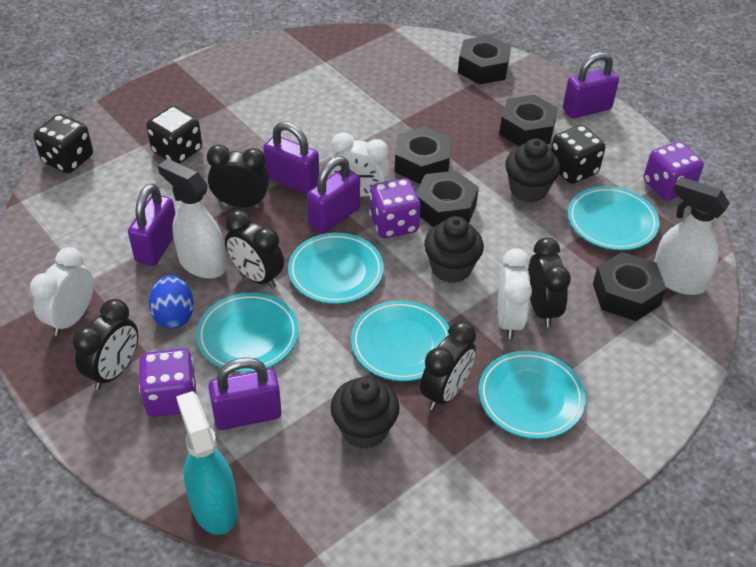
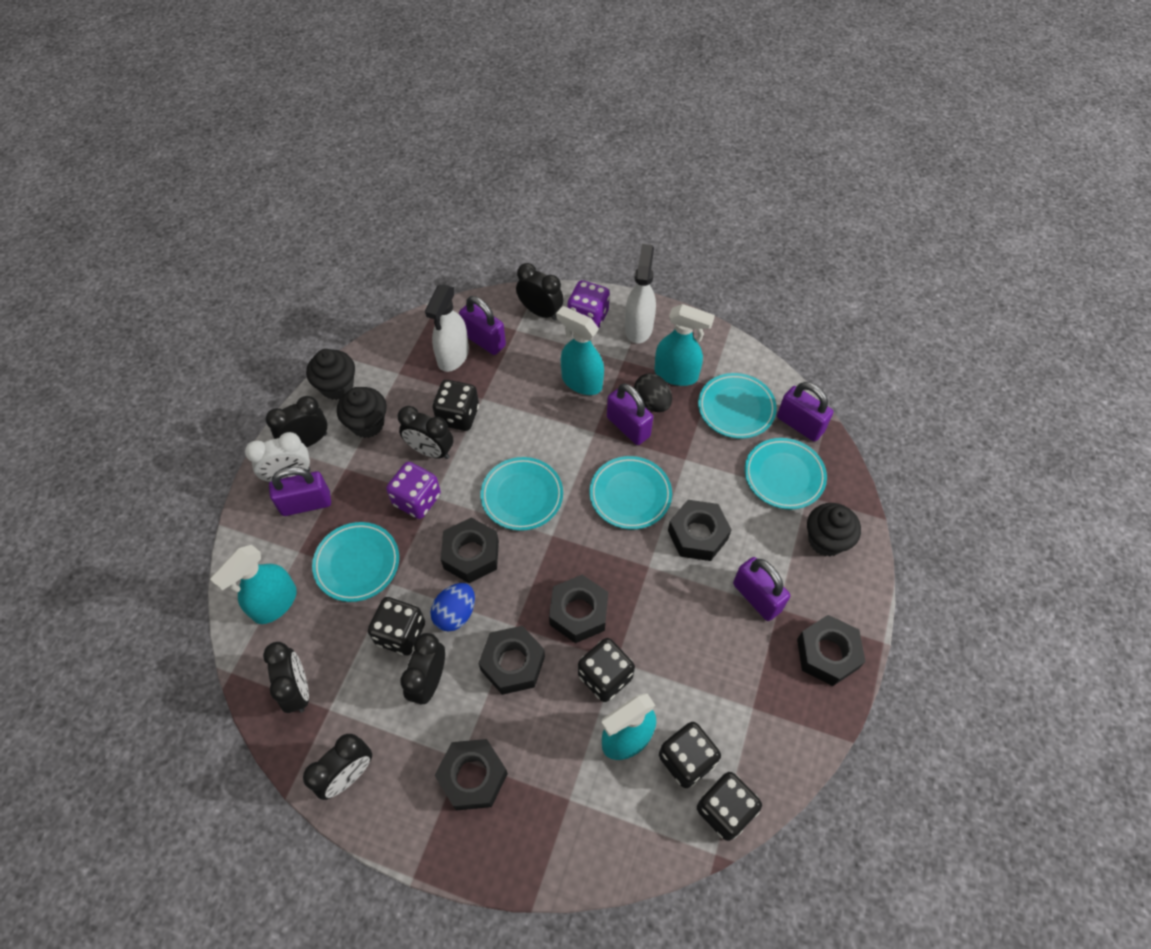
black clock: 5 -> 6
black dice: 3 -> 5
black egg: 0 -> 1
black nut: 5 -> 6
purple dice: 3 -> 2
turquoise spray bottle: 1 -> 4
white clock: 3 -> 1

